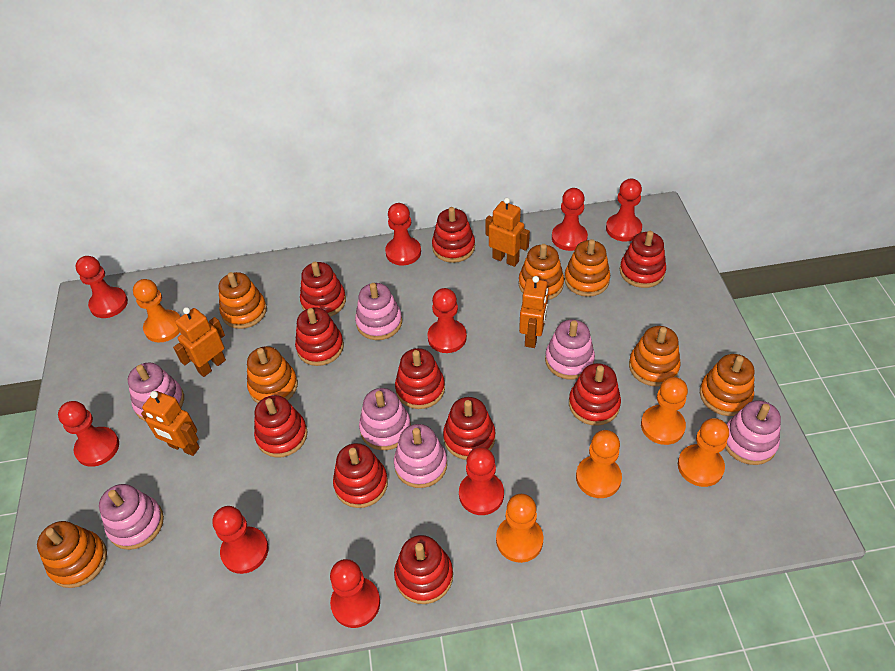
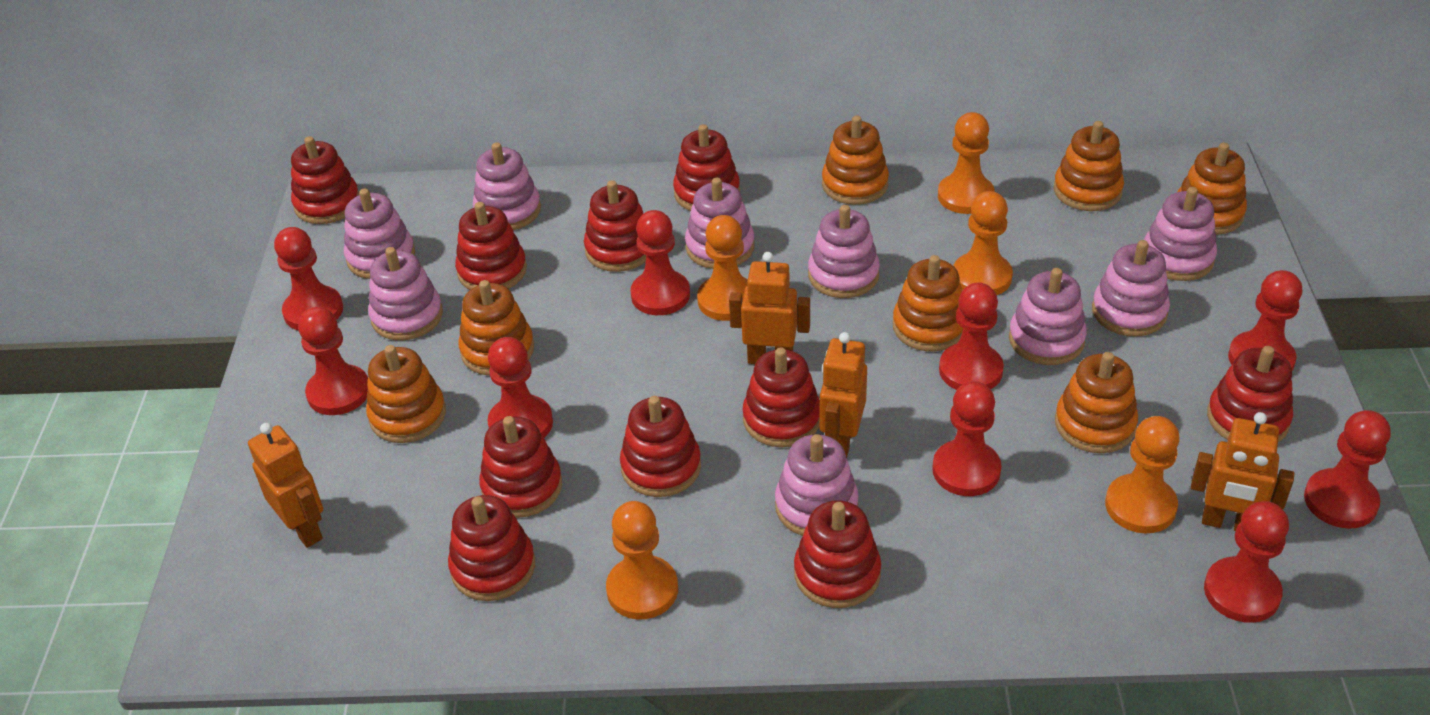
pink stacking toy: 7 -> 9

